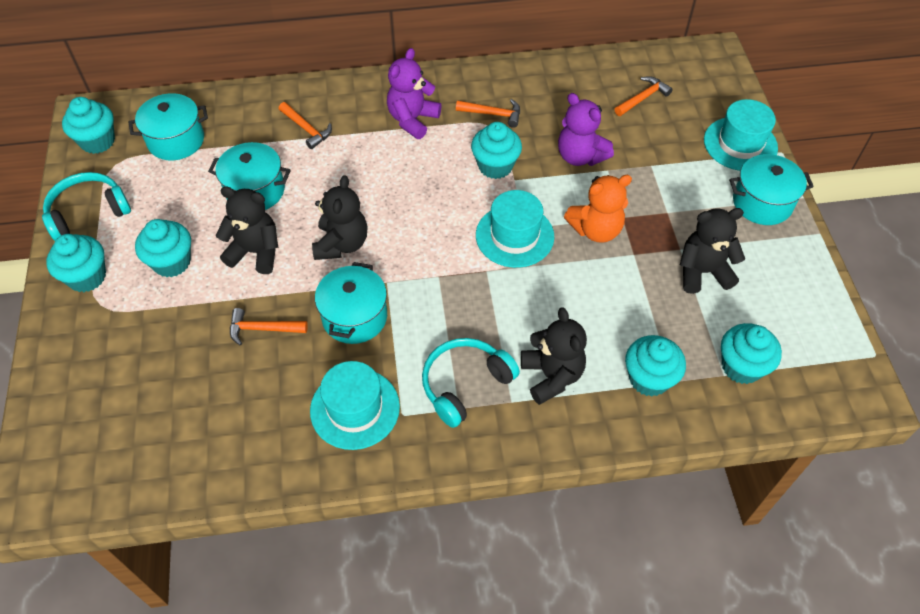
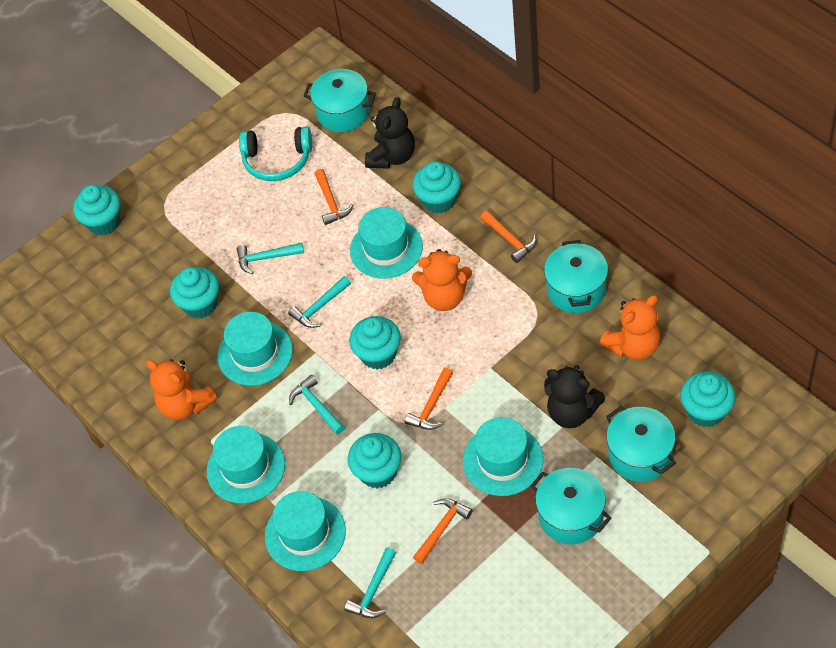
black teddy bear: 4 -> 2
orange teddy bear: 1 -> 3
purple teddy bear: 2 -> 0
turquoise hammer: 0 -> 4
turquoise hat: 3 -> 5
turquoise headphones: 2 -> 1

